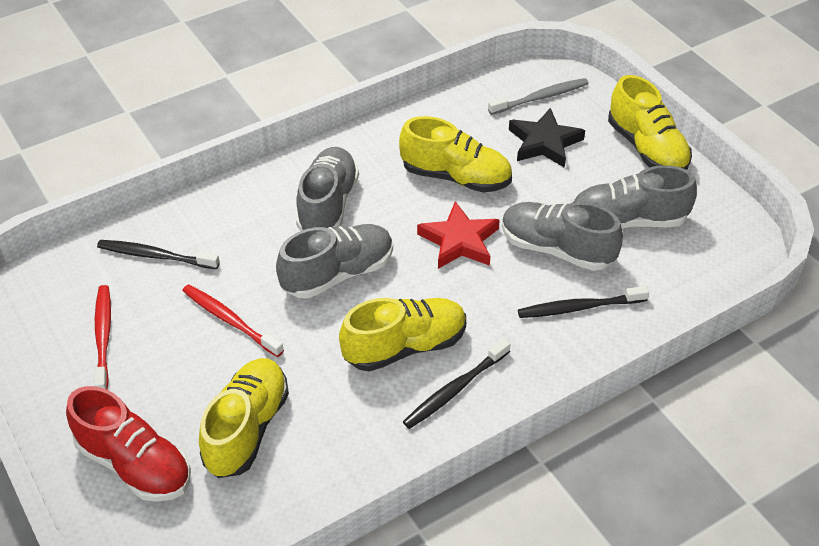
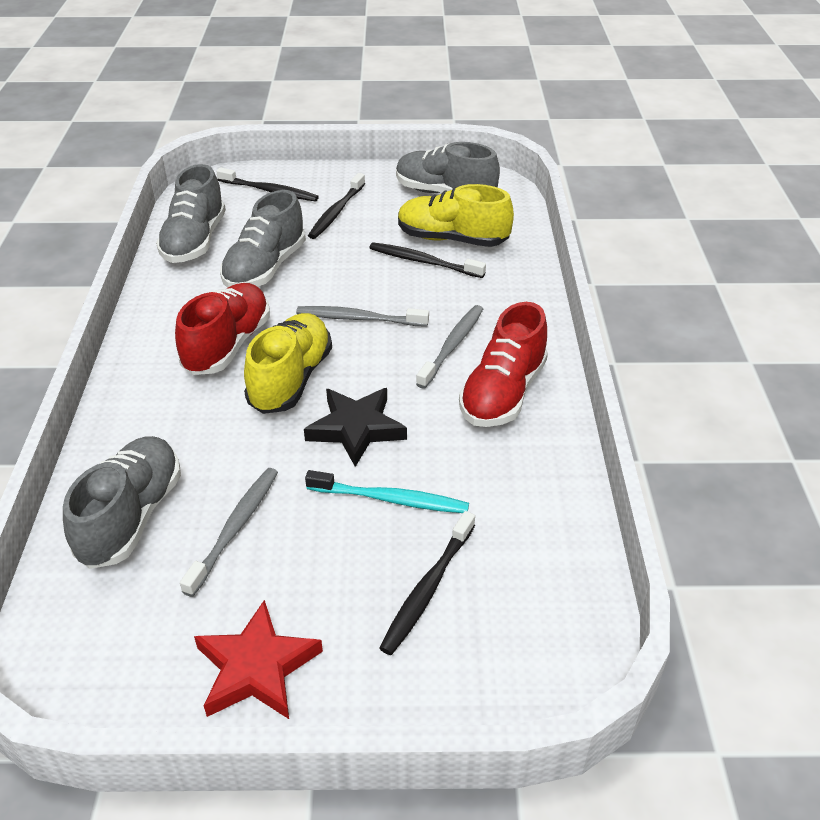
black toothbrush: 3 -> 4
grey toothbrush: 1 -> 3
red shoe: 1 -> 2
red toothbrush: 2 -> 0
turquoise toothbrush: 0 -> 1
yellow shoe: 4 -> 2

